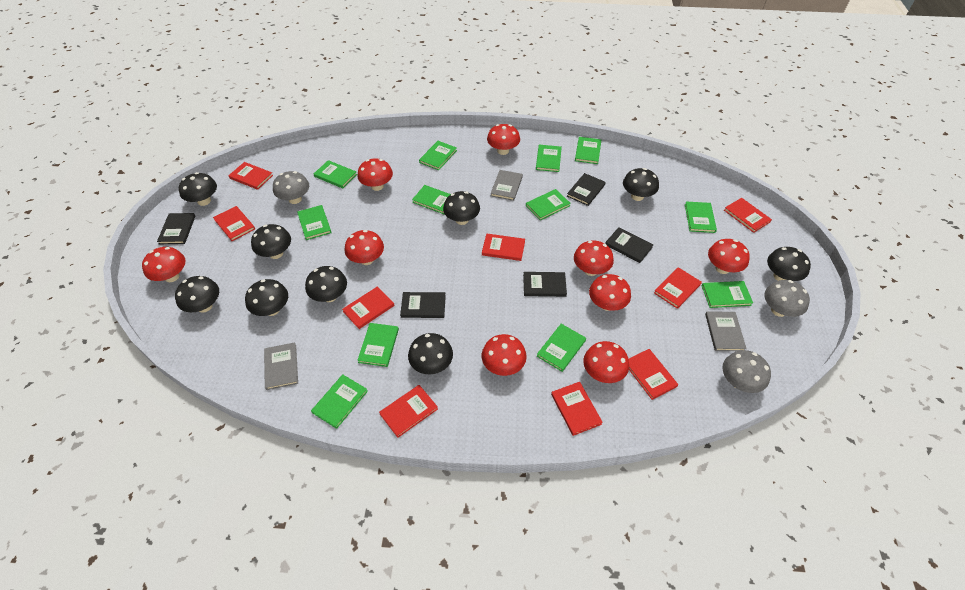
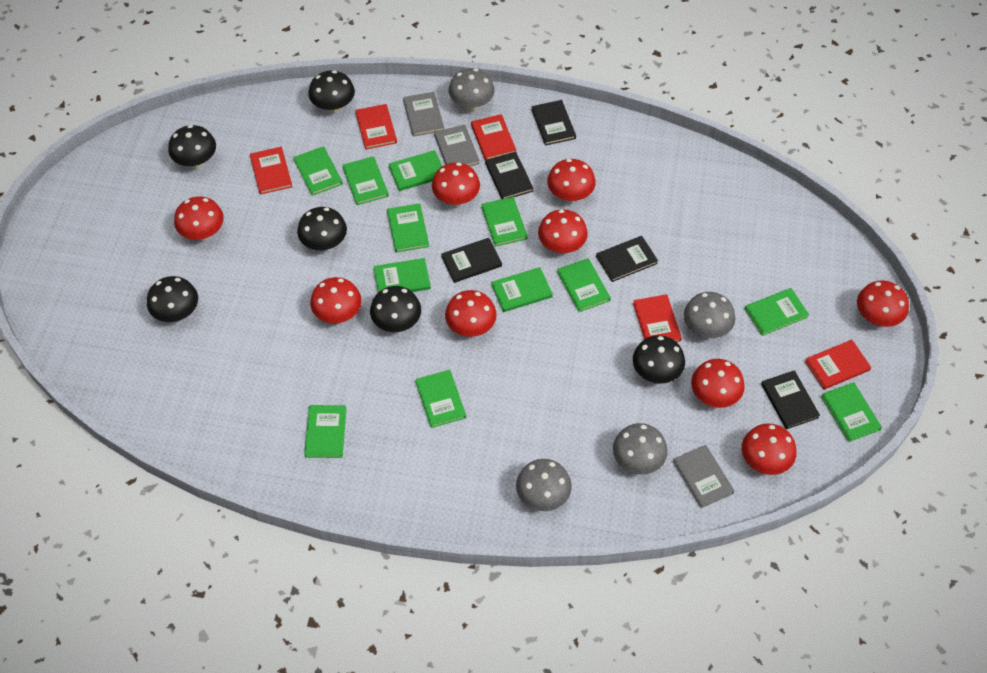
black mushroom: 9 -> 6
grey mushroom: 3 -> 4
red book: 9 -> 5

